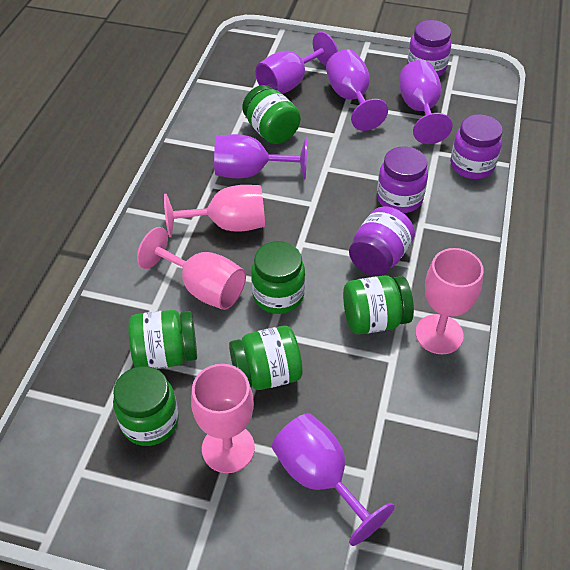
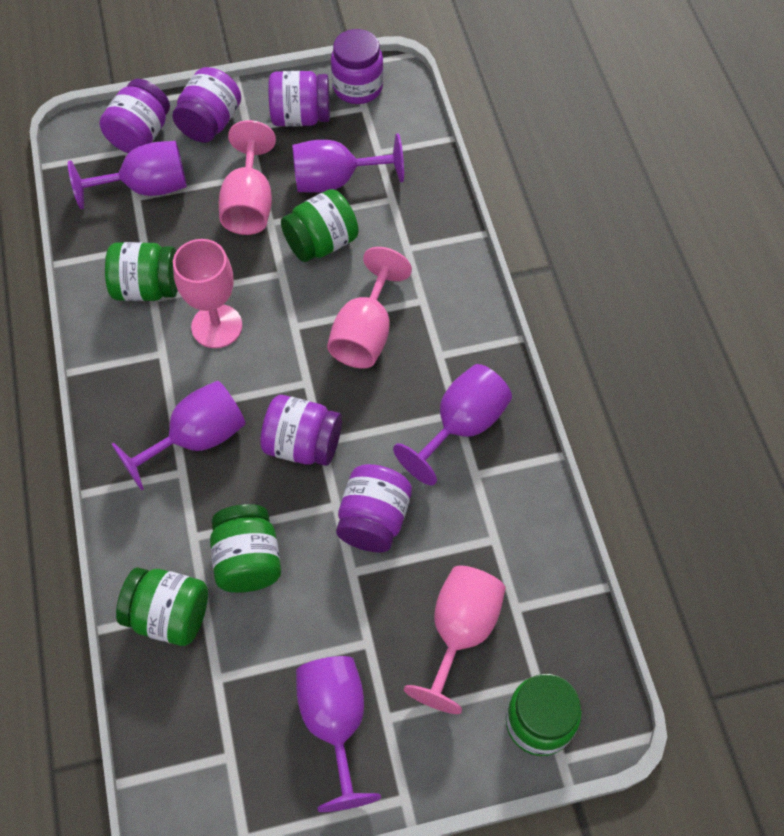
green jar: 6 -> 5
purple jar: 4 -> 6

